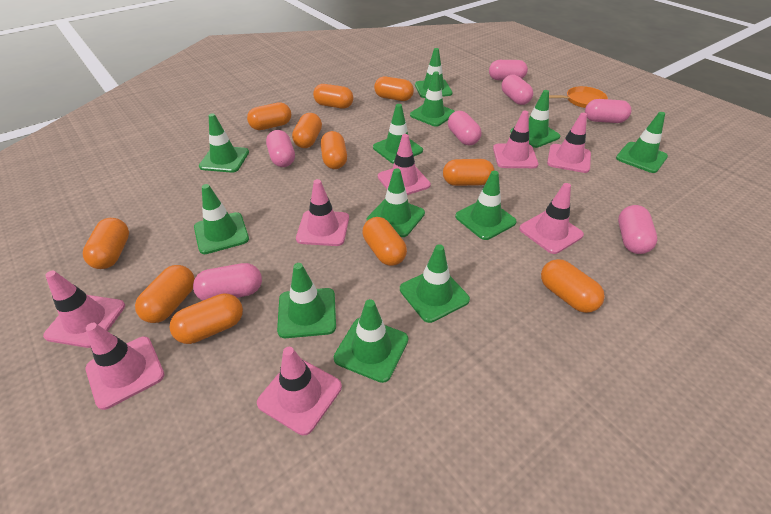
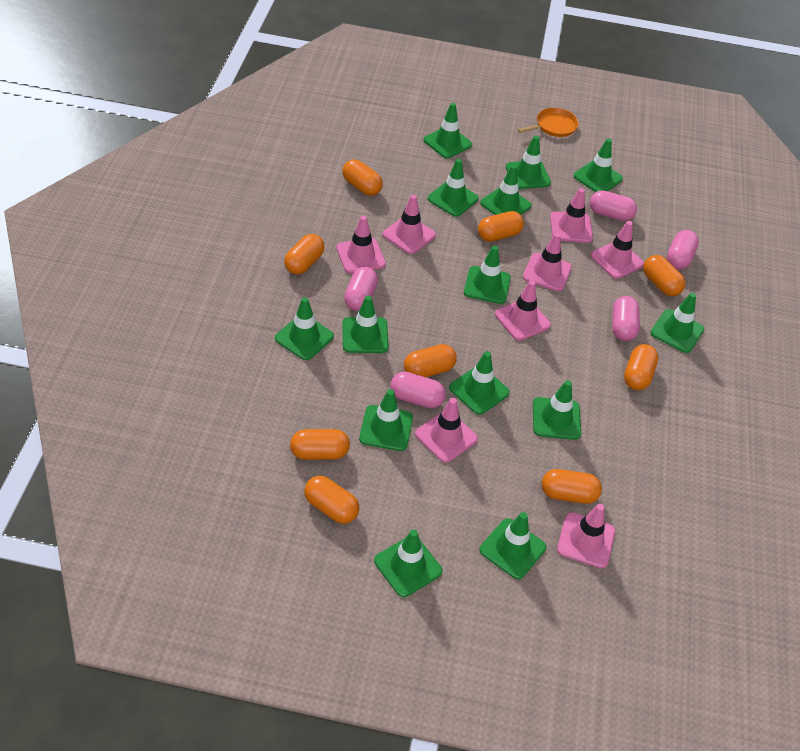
green traffic cone: 12 -> 14
orange capsule: 11 -> 9
pink capsule: 7 -> 5

